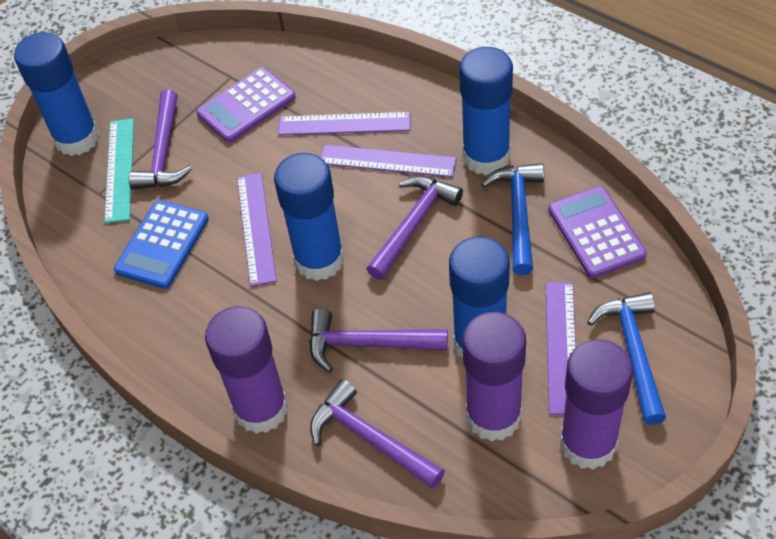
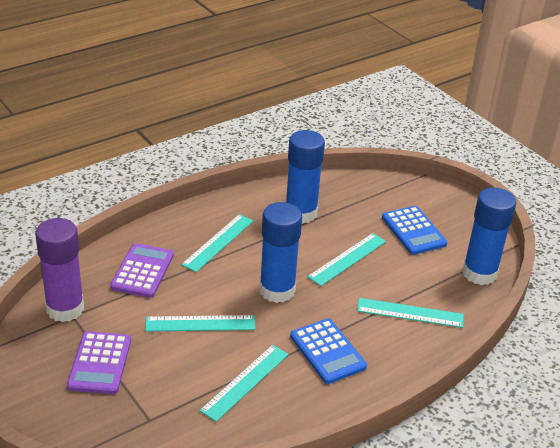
blue calculator: 1 -> 2
blue glue stick: 4 -> 3
blue hammer: 2 -> 0
purple glue stick: 3 -> 1
purple hammer: 4 -> 0
purple ruler: 4 -> 0
turquoise ruler: 1 -> 5

